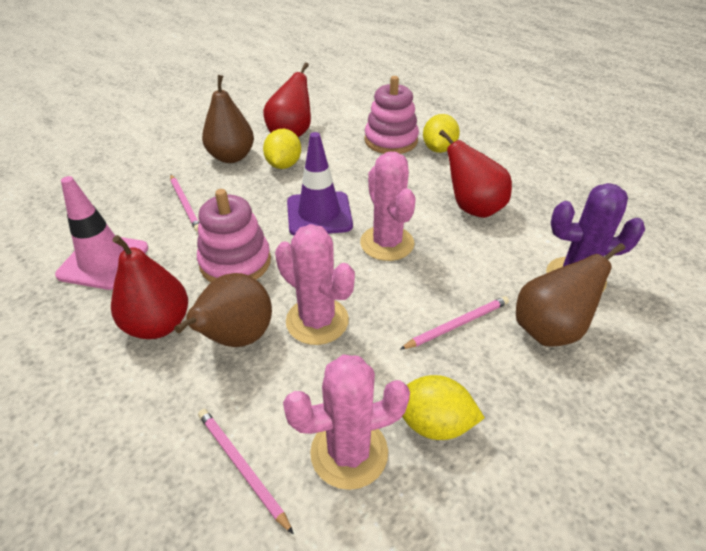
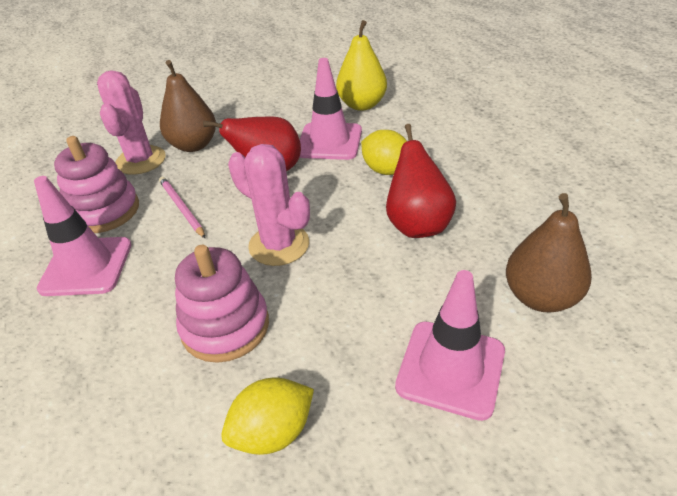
brown pear: 3 -> 2
pink cactus: 3 -> 2
pink pencil: 3 -> 1
pink traffic cone: 1 -> 3
purple cactus: 1 -> 0
purple traffic cone: 1 -> 0
red pear: 3 -> 2
yellow lemon: 3 -> 2
yellow pear: 0 -> 1

